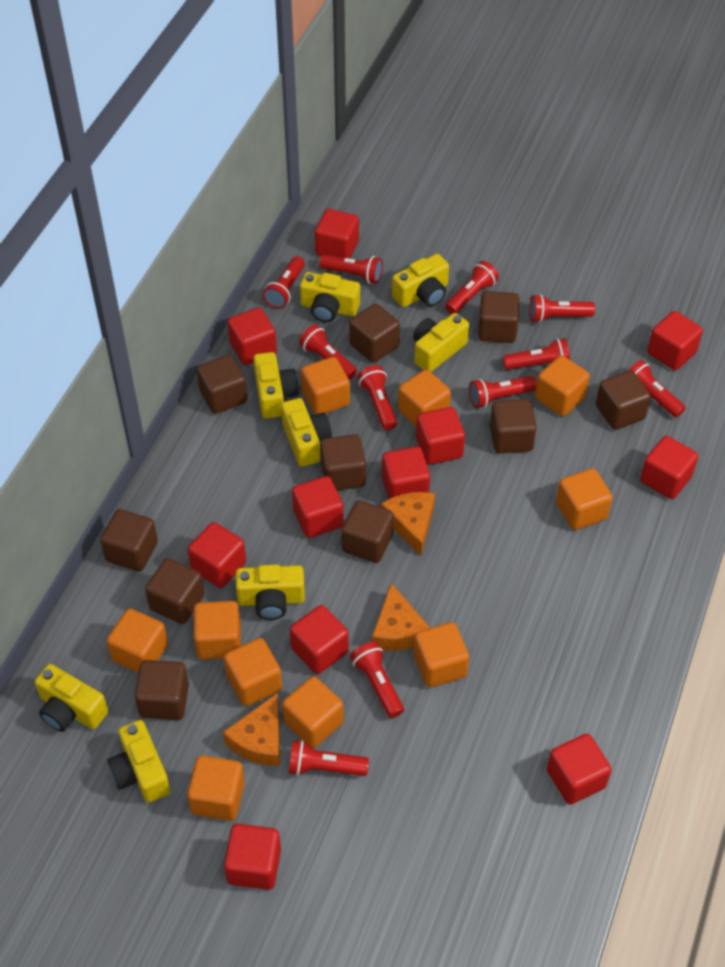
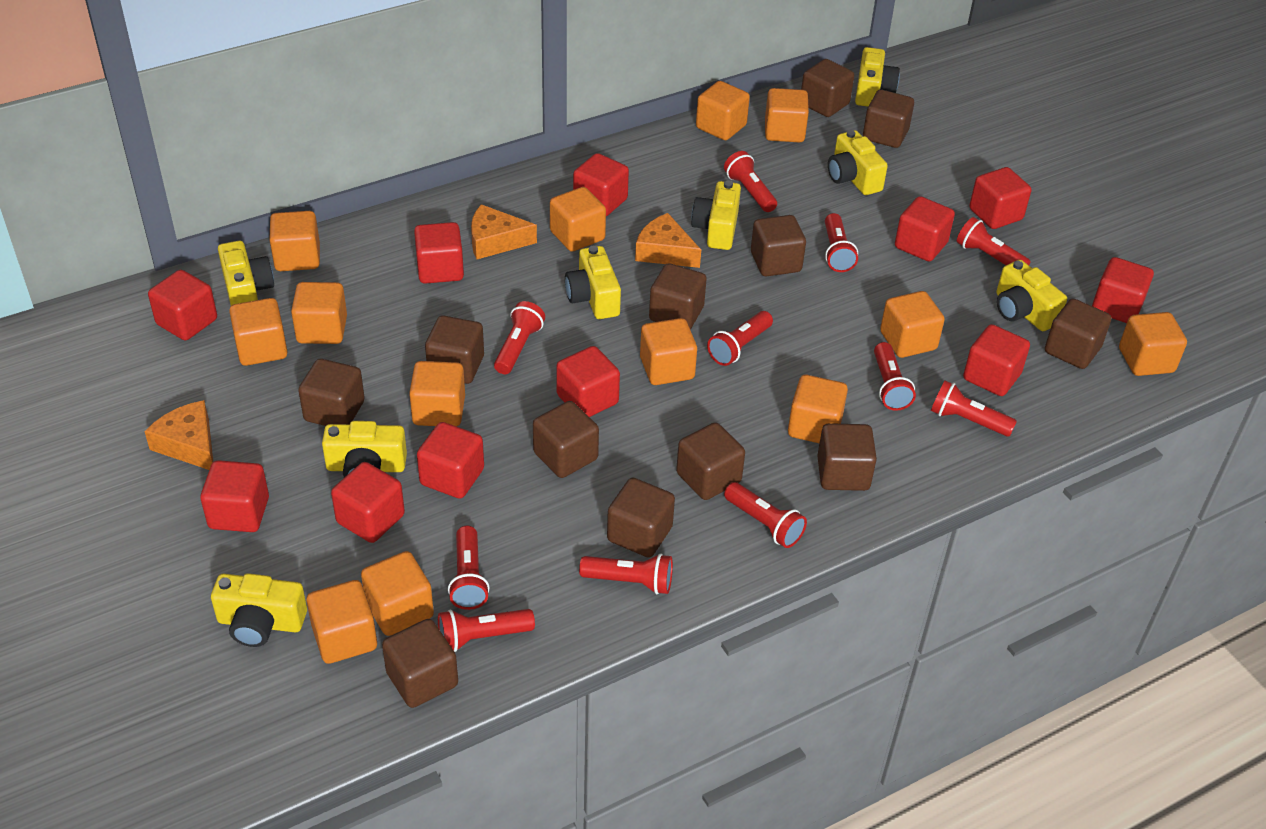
brown cube: 10 -> 12
orange cube: 10 -> 13

